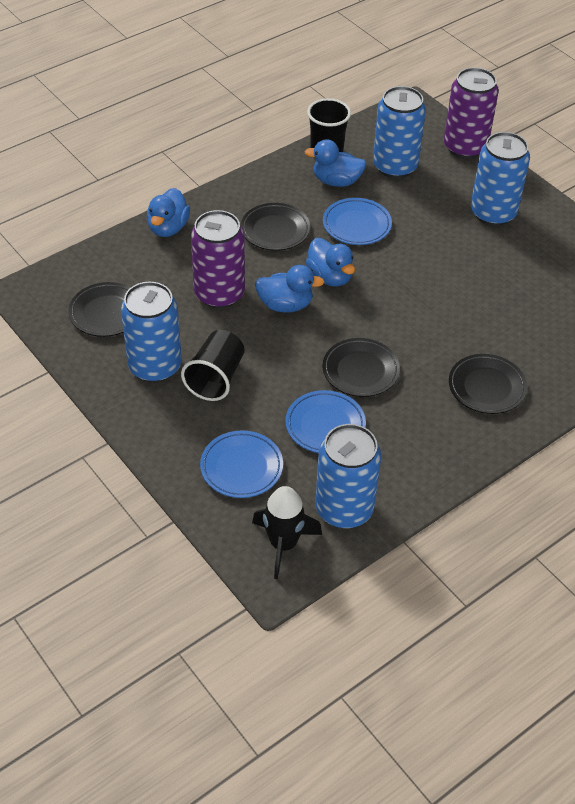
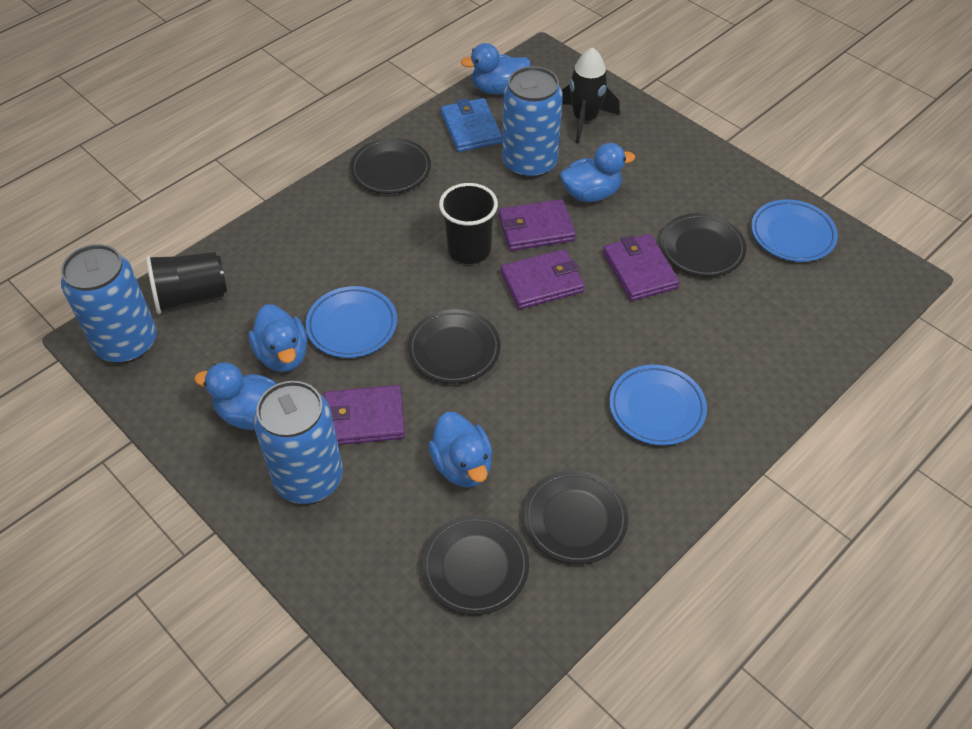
black plate: 4 -> 5
blue can: 4 -> 3
blue duck: 4 -> 5
blue wallet: 0 -> 1
purple can: 2 -> 0
purple wallet: 0 -> 4

